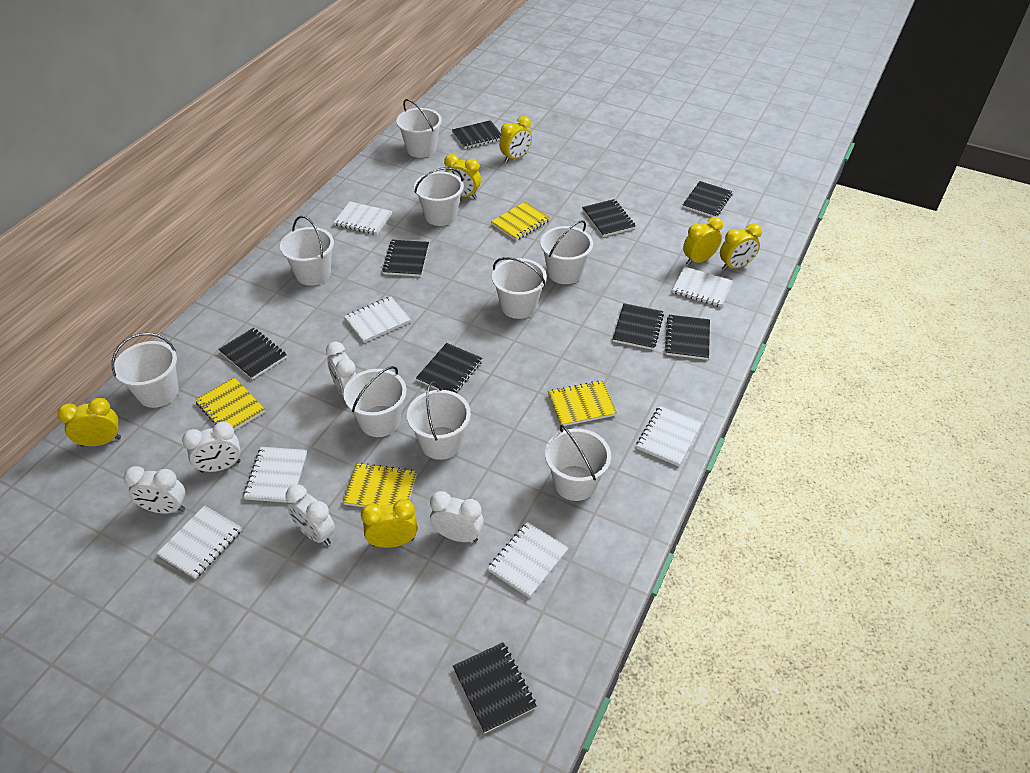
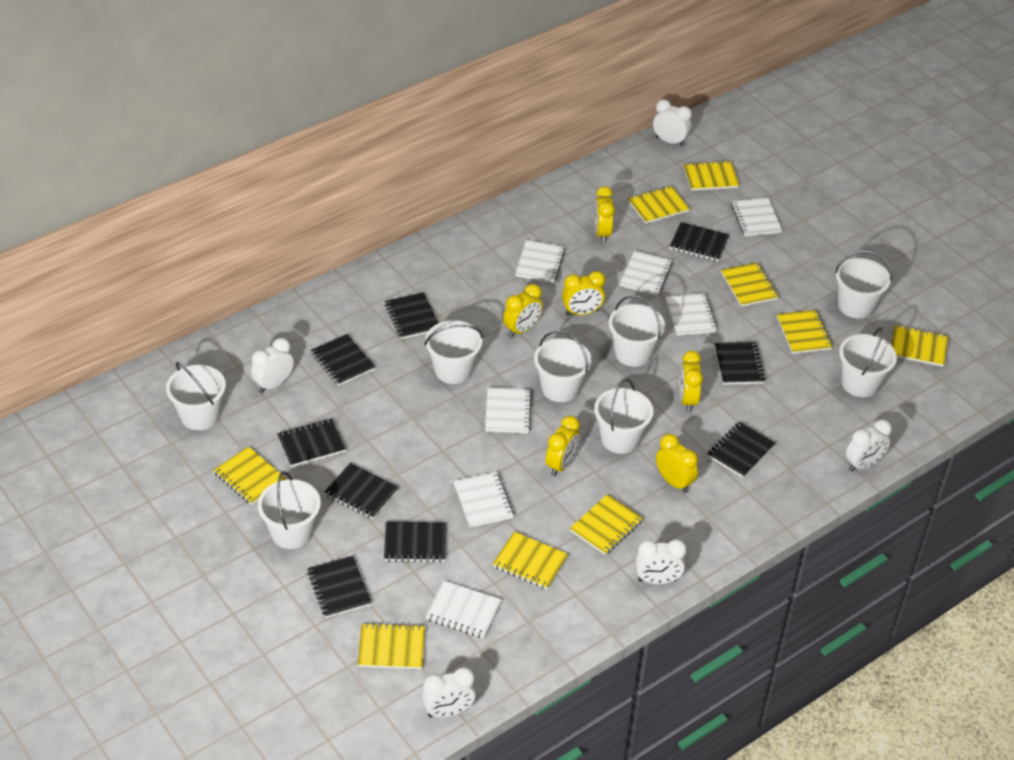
white bucket: 9 -> 8
yellow notebook: 4 -> 9

